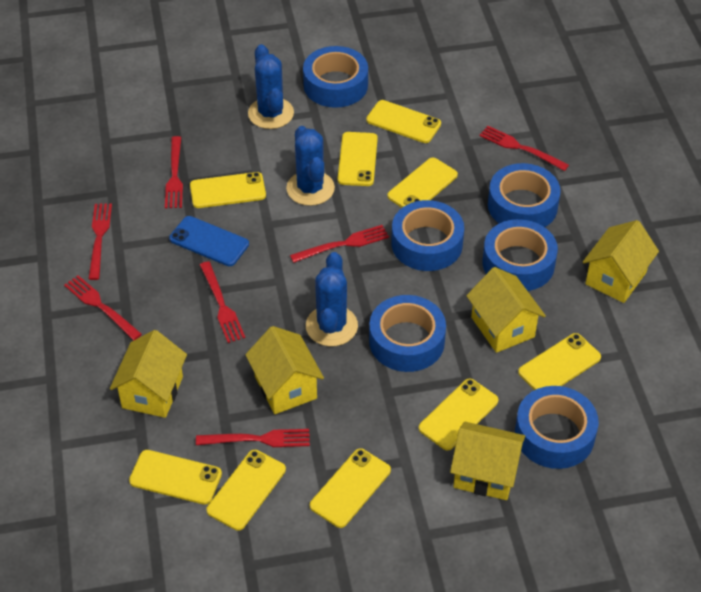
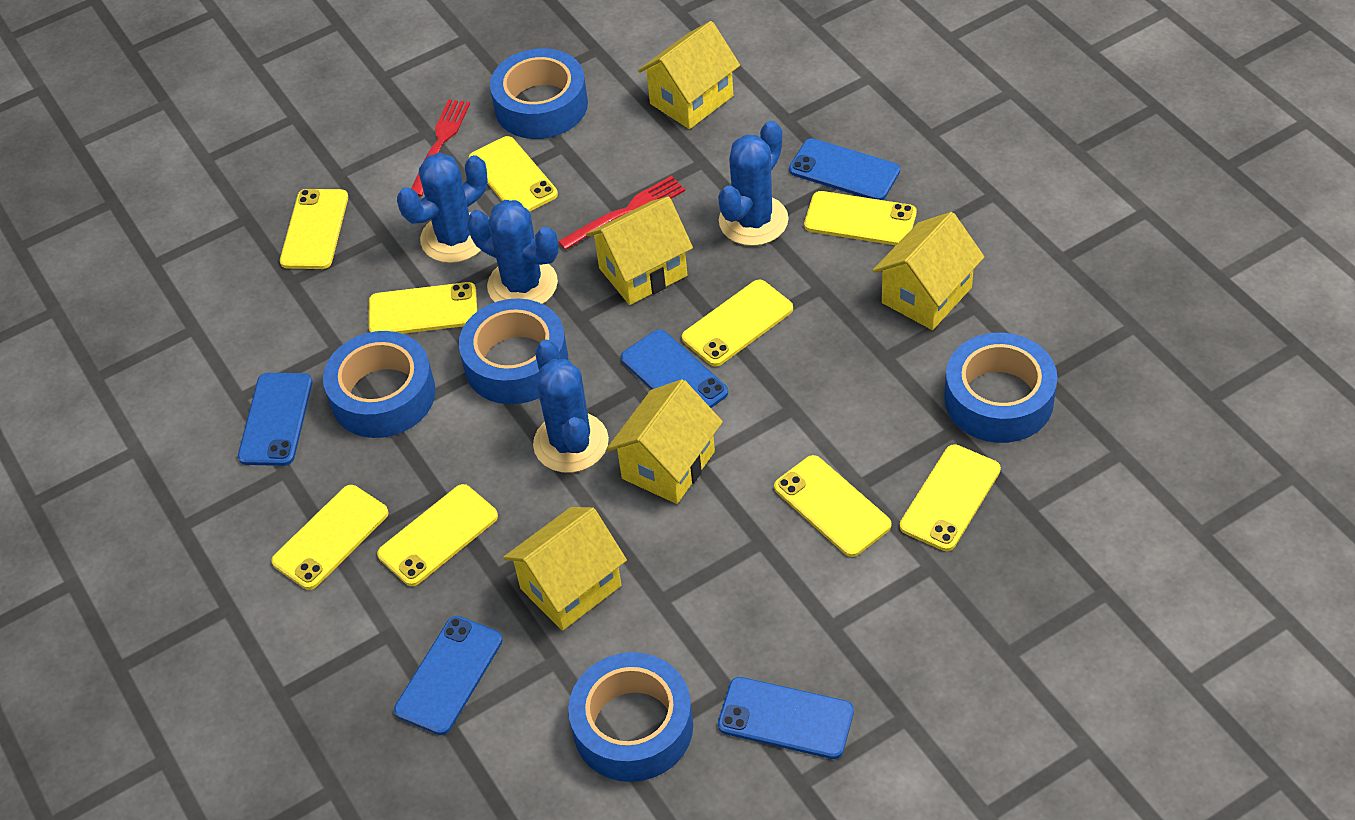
blue cactus: 3 -> 4
blue phone: 1 -> 5
blue tape: 6 -> 5
red fork: 7 -> 2

